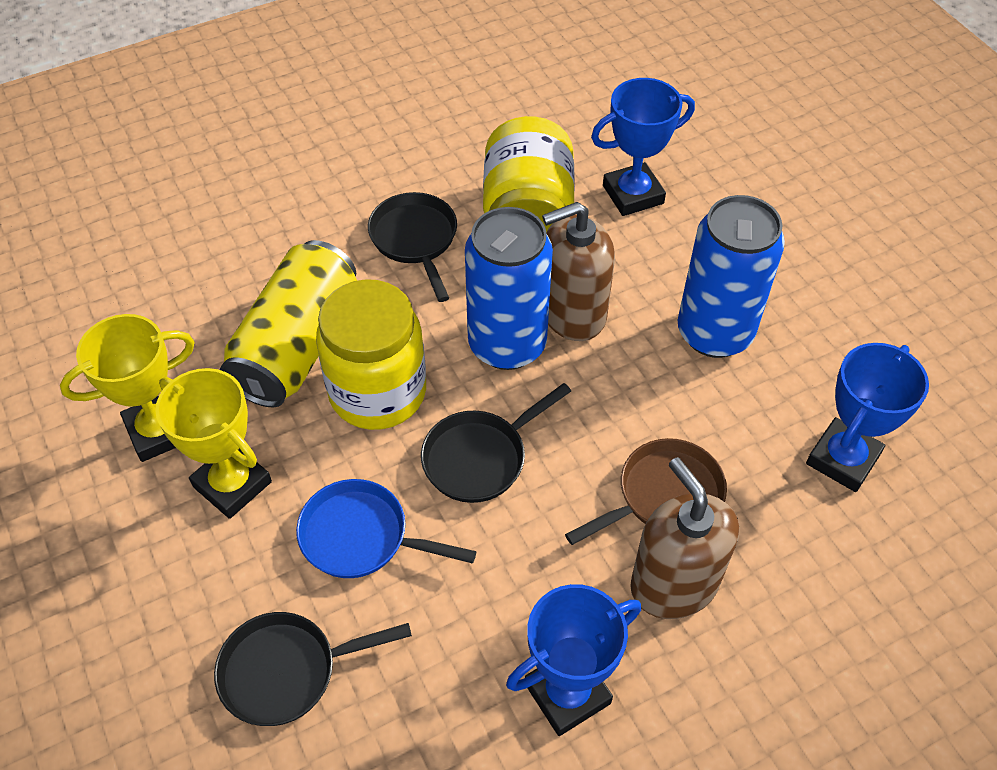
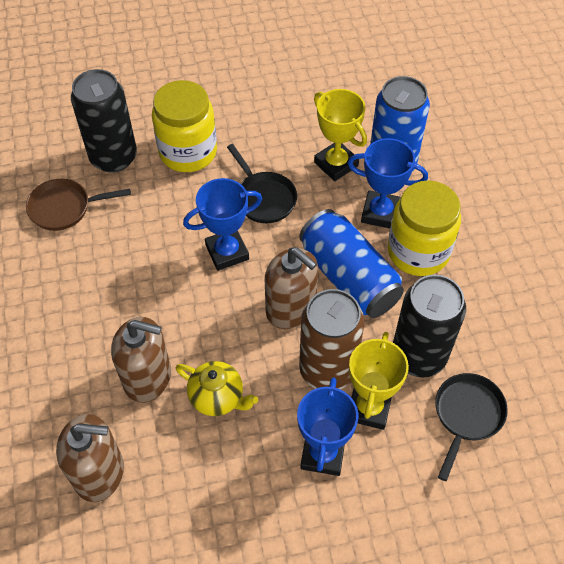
black can: 0 -> 2
black pan: 3 -> 2
blue pan: 1 -> 0
brown can: 0 -> 1
brown soap dispenser: 2 -> 3
yellow can: 1 -> 0
yellow teapot: 0 -> 1

